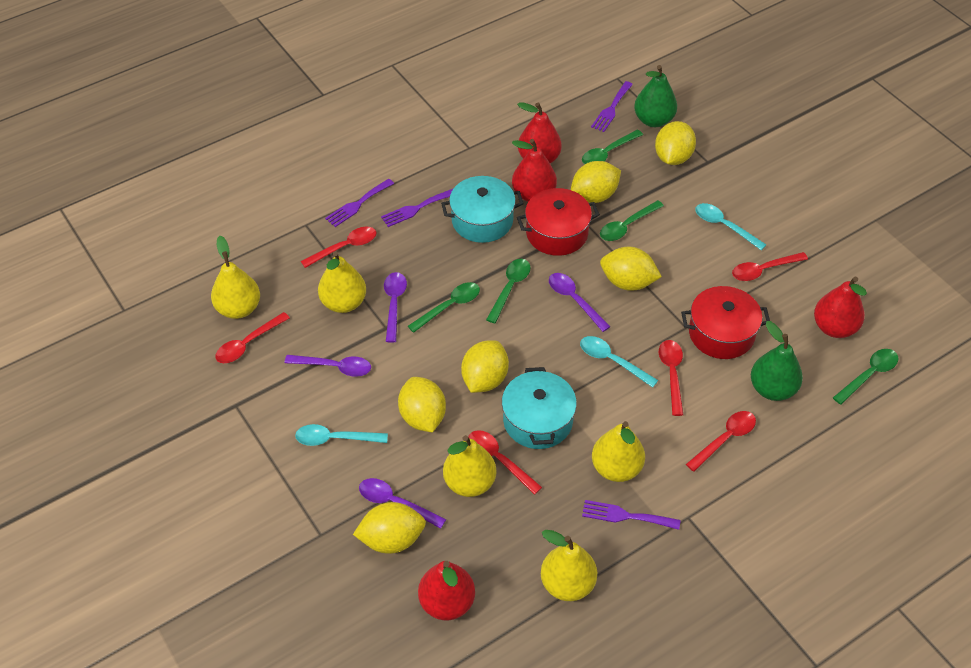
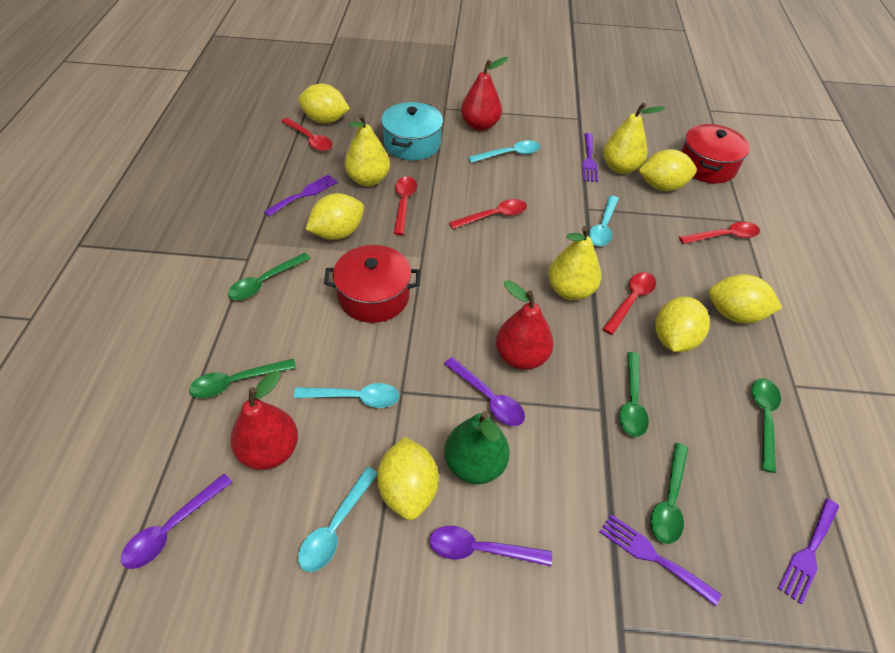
green pear: 2 -> 1
purple spoon: 4 -> 3
red pear: 4 -> 3
red spoon: 6 -> 5
turquoise pot: 2 -> 1
turquoise spoon: 3 -> 4
yellow pear: 5 -> 3

